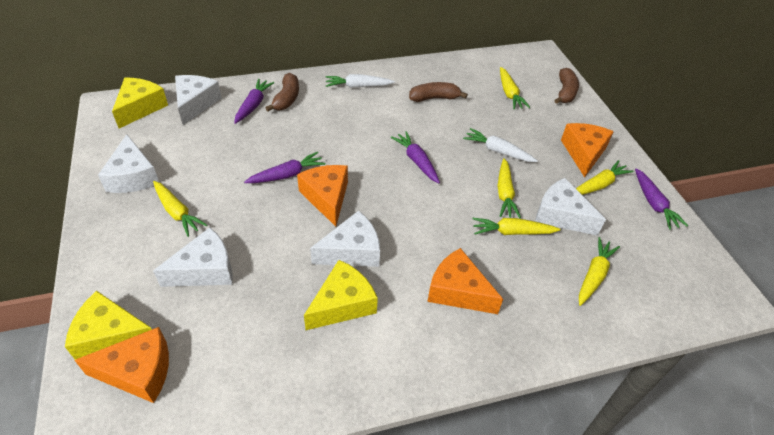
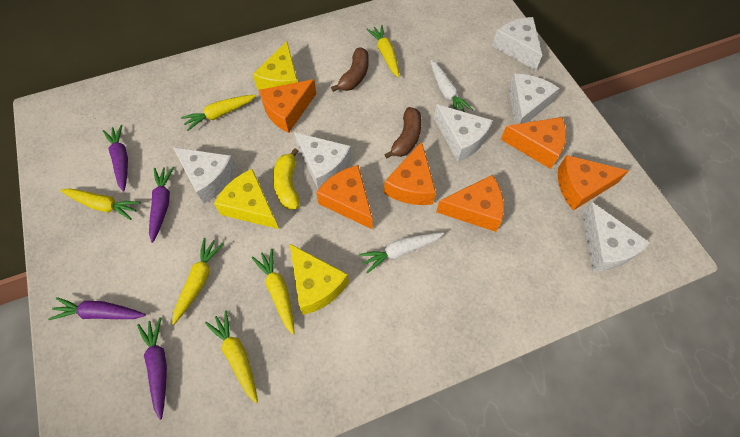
brown banana: 3 -> 2
orange cheese: 4 -> 6
white cheese: 5 -> 6
yellow banana: 0 -> 1

